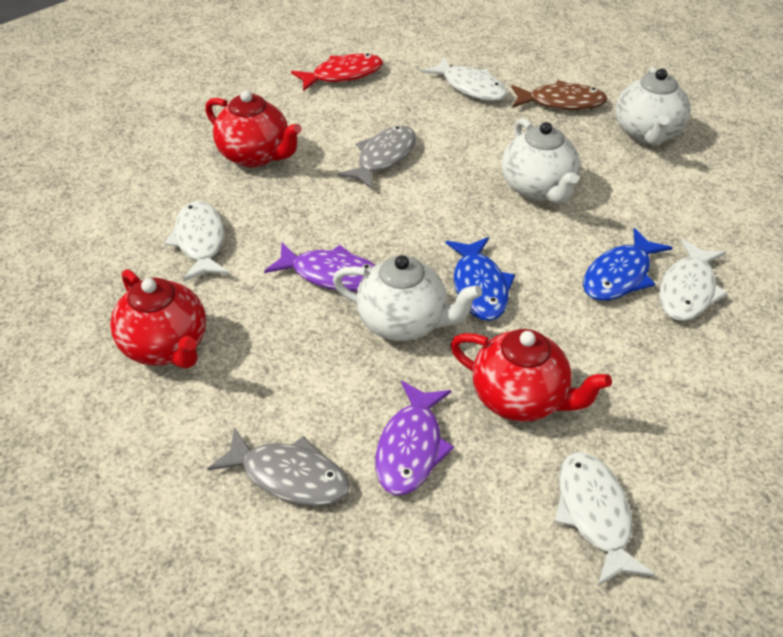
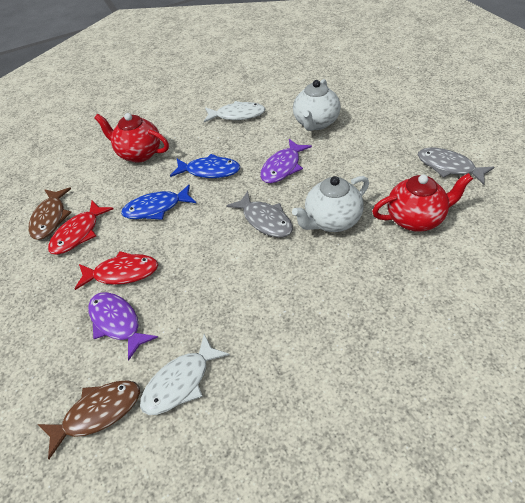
brown fish: 1 -> 2
red fish: 1 -> 2
red teapot: 3 -> 2
white fish: 4 -> 2
white teapot: 3 -> 2

